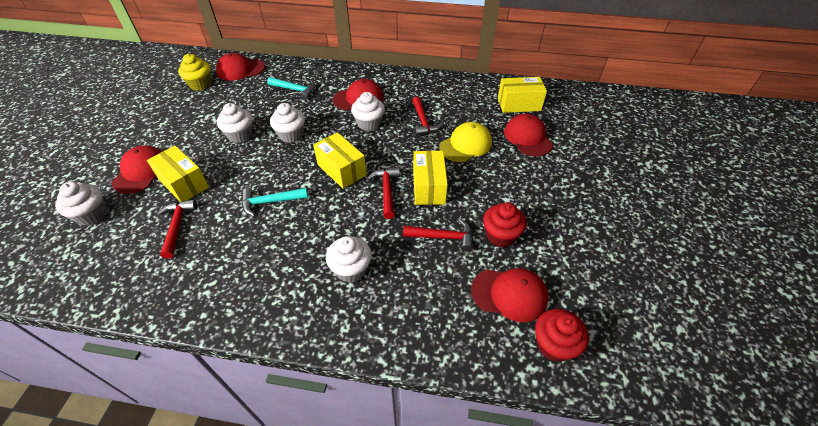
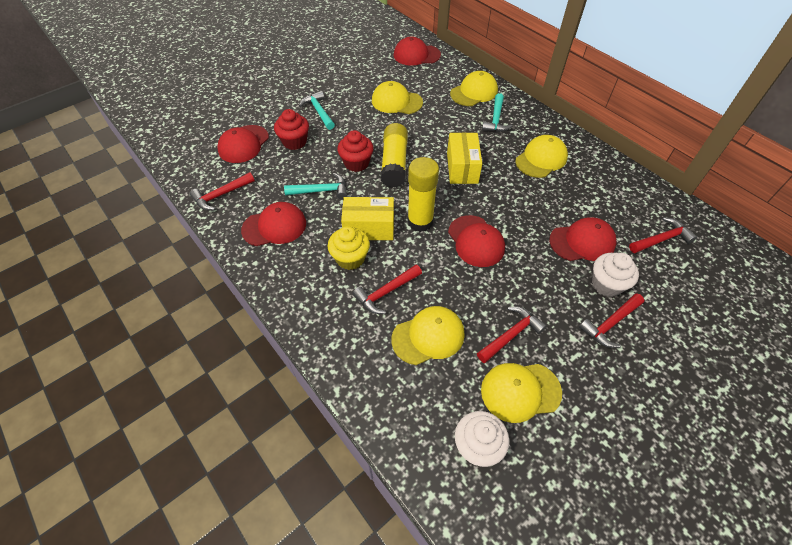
red hammer: 4 -> 5
turquoise hammer: 2 -> 3
white cupcake: 5 -> 2
yellow box: 4 -> 2
yellow cap: 1 -> 5
yellow glue stick: 0 -> 2

